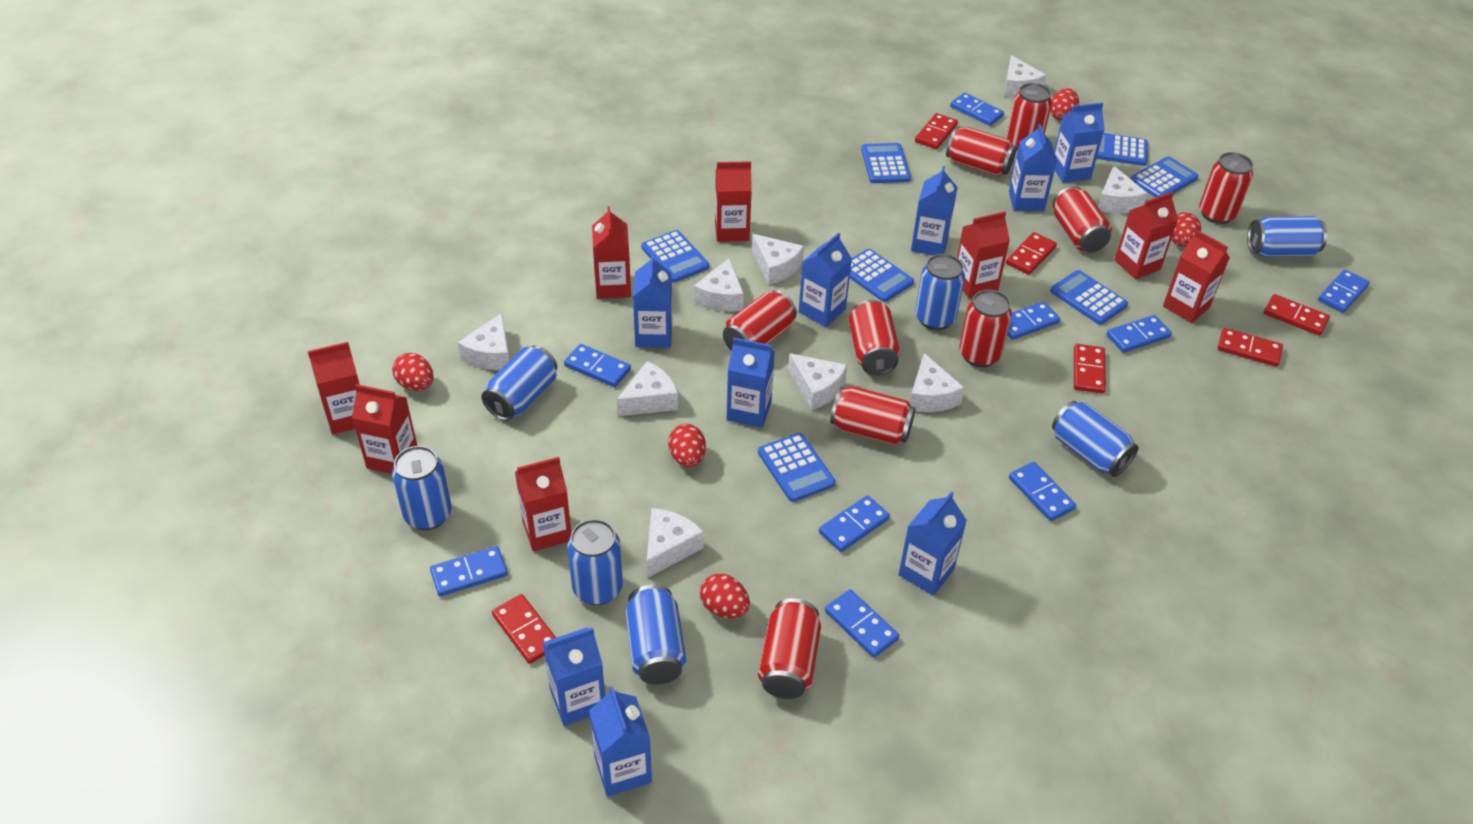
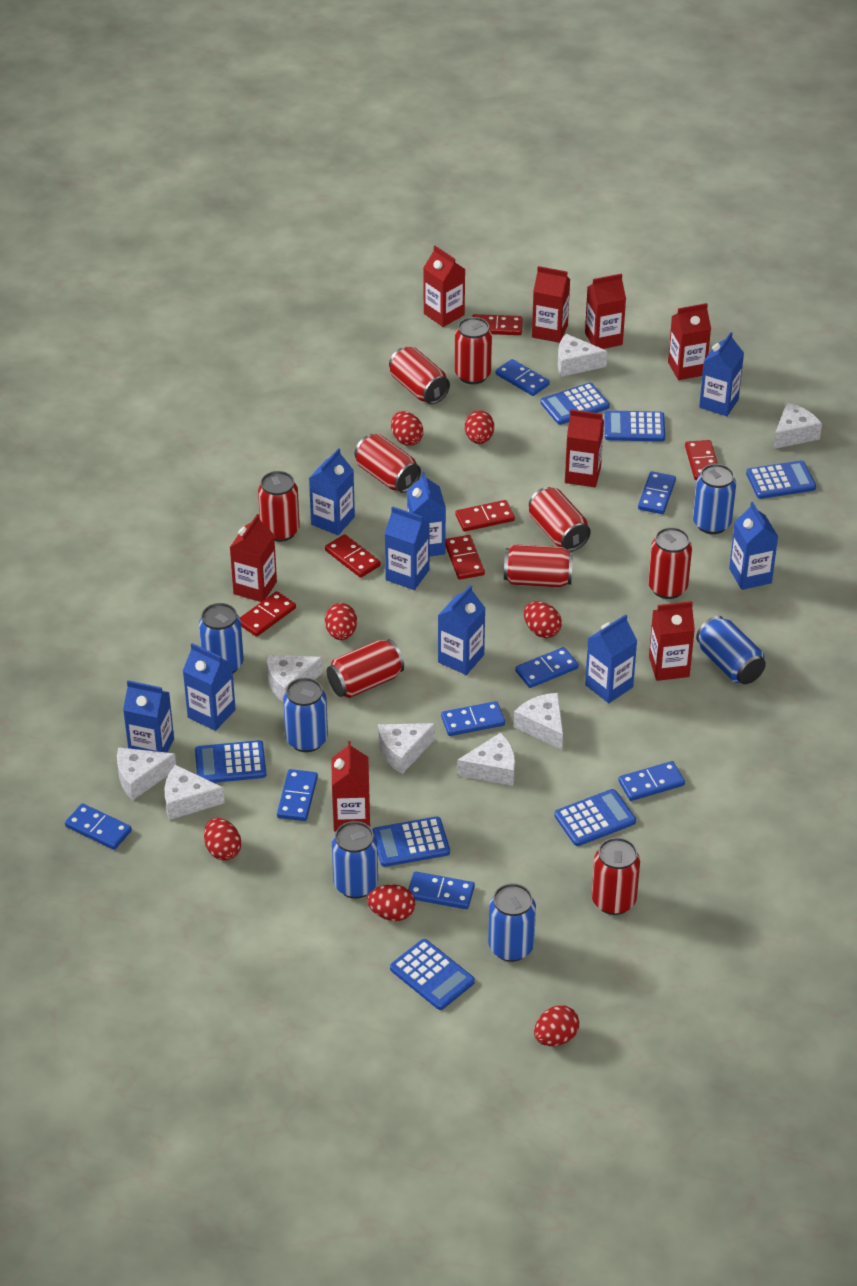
blue can: 7 -> 6
blue domino: 9 -> 8
red egg: 5 -> 7
white cheese: 9 -> 8

